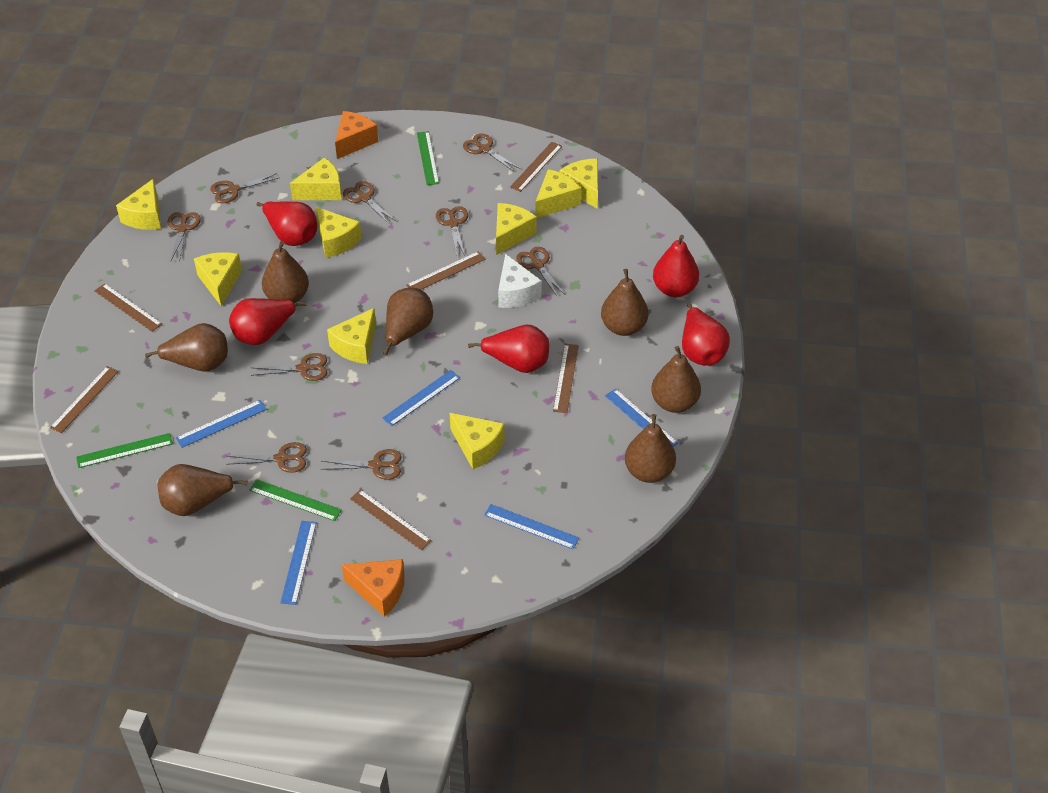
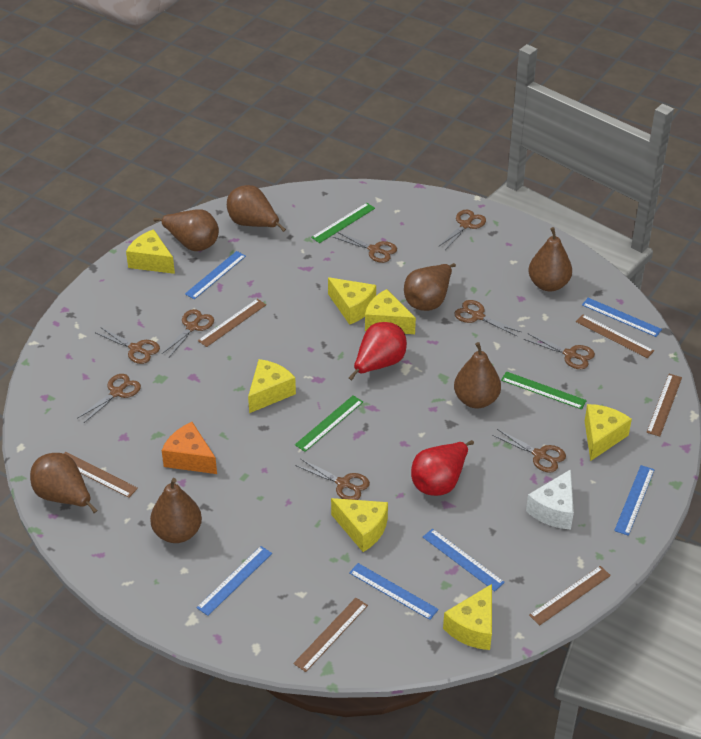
blue ruler: 5 -> 6
orange cheese: 2 -> 1
red pear: 5 -> 2
yellow cheese: 9 -> 7

